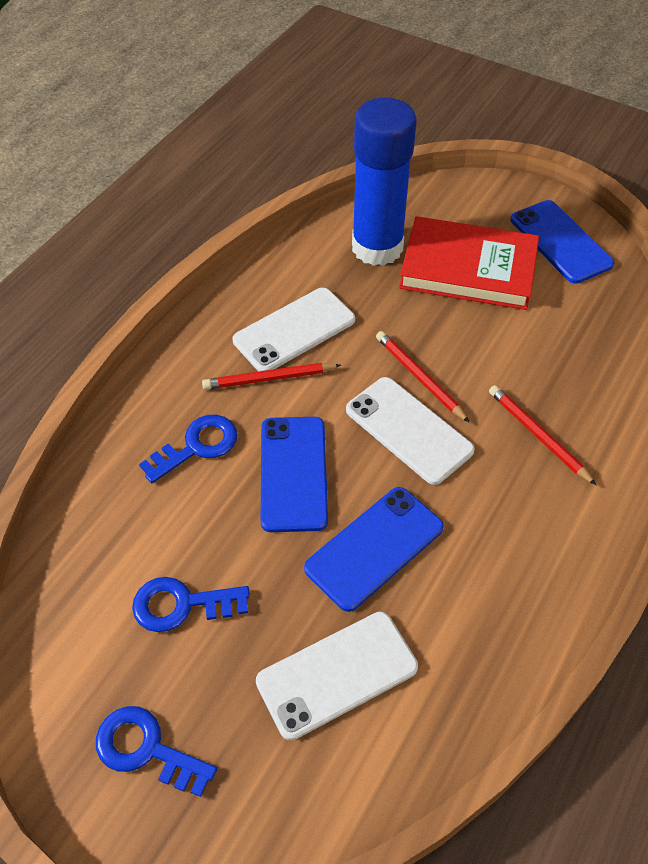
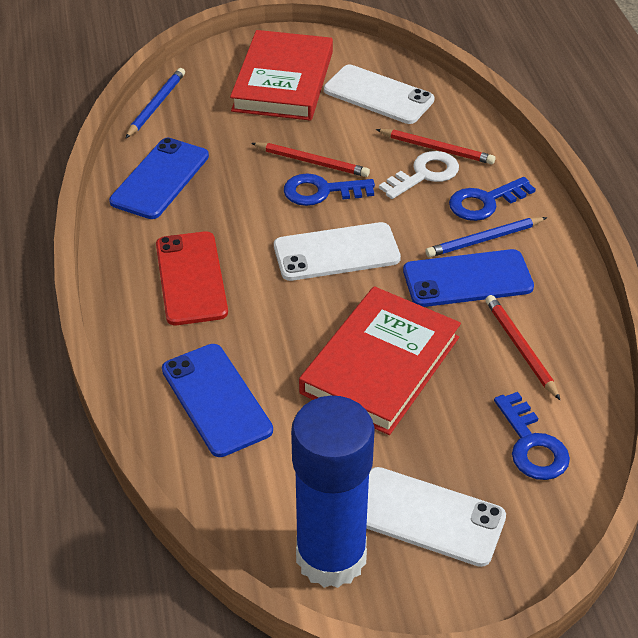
blue pencil: 0 -> 2
red book: 1 -> 2
red phone: 0 -> 1
white key: 0 -> 1

